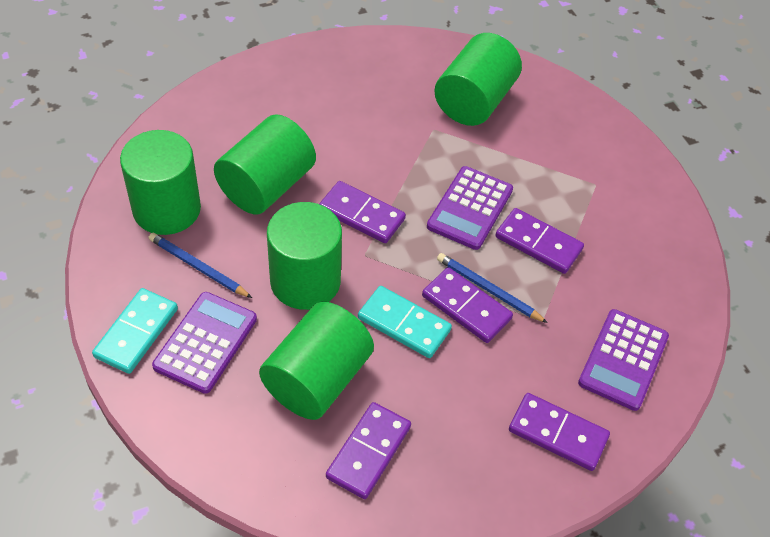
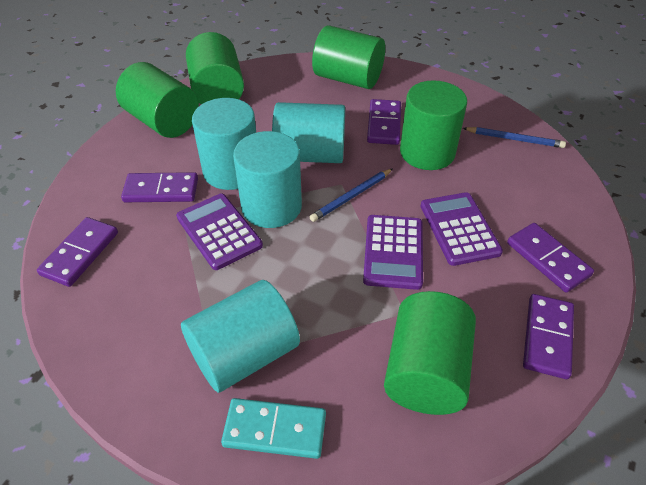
turquoise cylinder: 0 -> 4
turquoise domino: 2 -> 1

